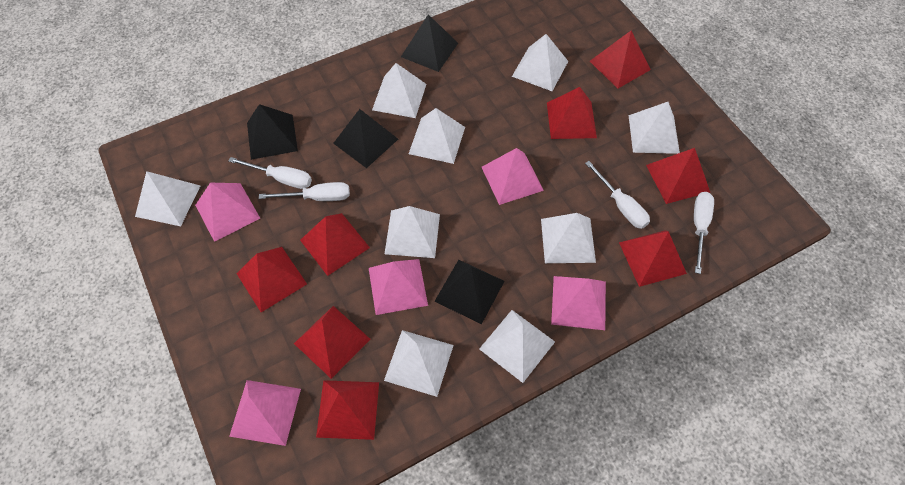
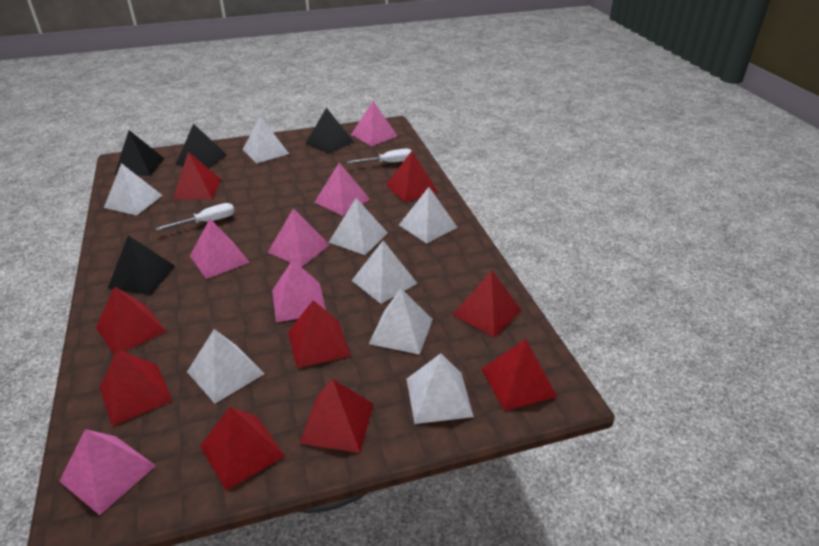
pink pyramid: 5 -> 6
red pyramid: 8 -> 9
white pyramid: 9 -> 8
white screwdriver: 4 -> 2

